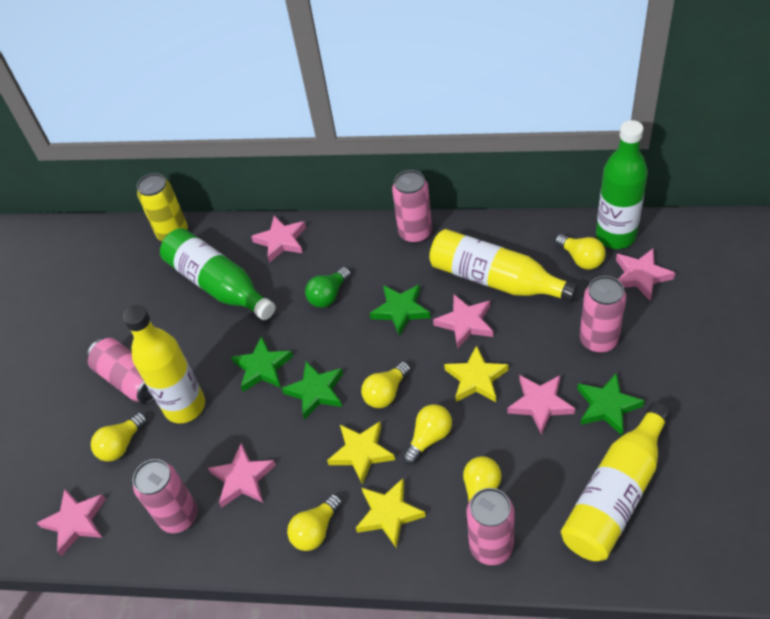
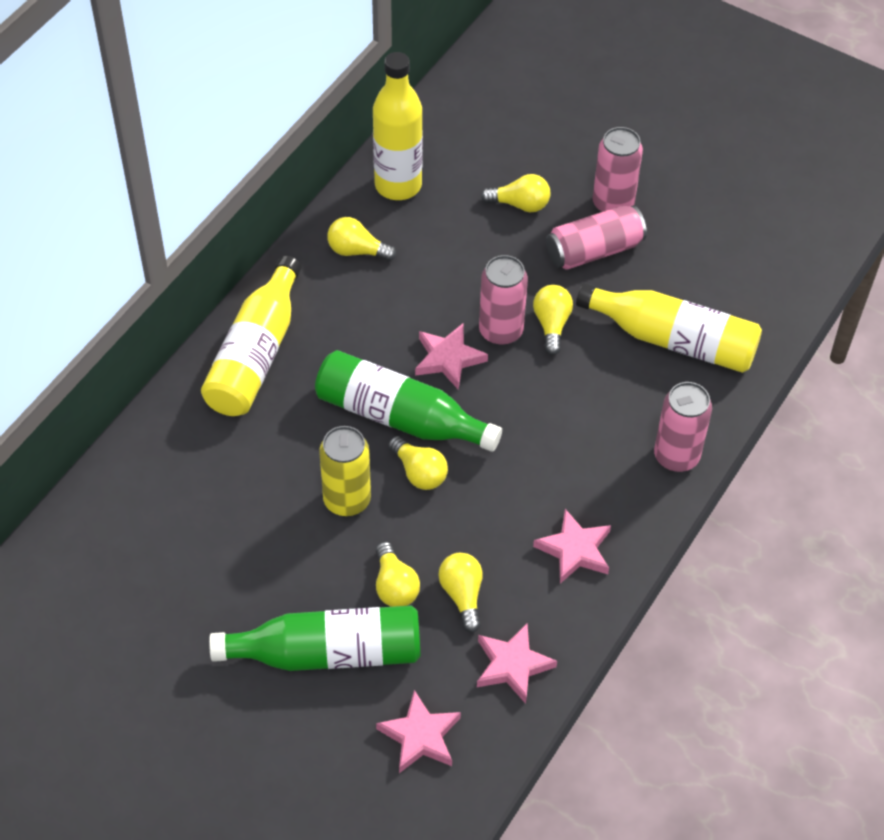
green light bulb: 1 -> 0
green star: 4 -> 0
pink can: 5 -> 4
pink star: 6 -> 4
yellow star: 3 -> 0

